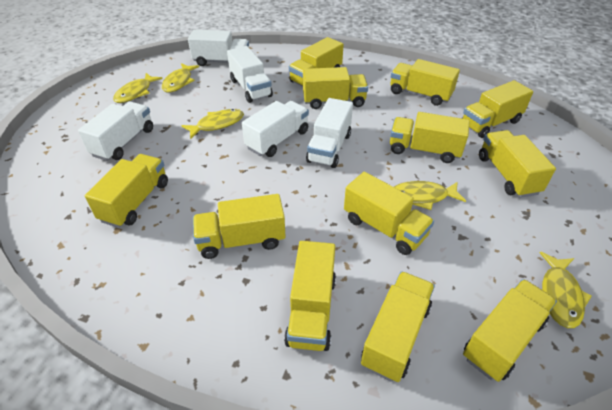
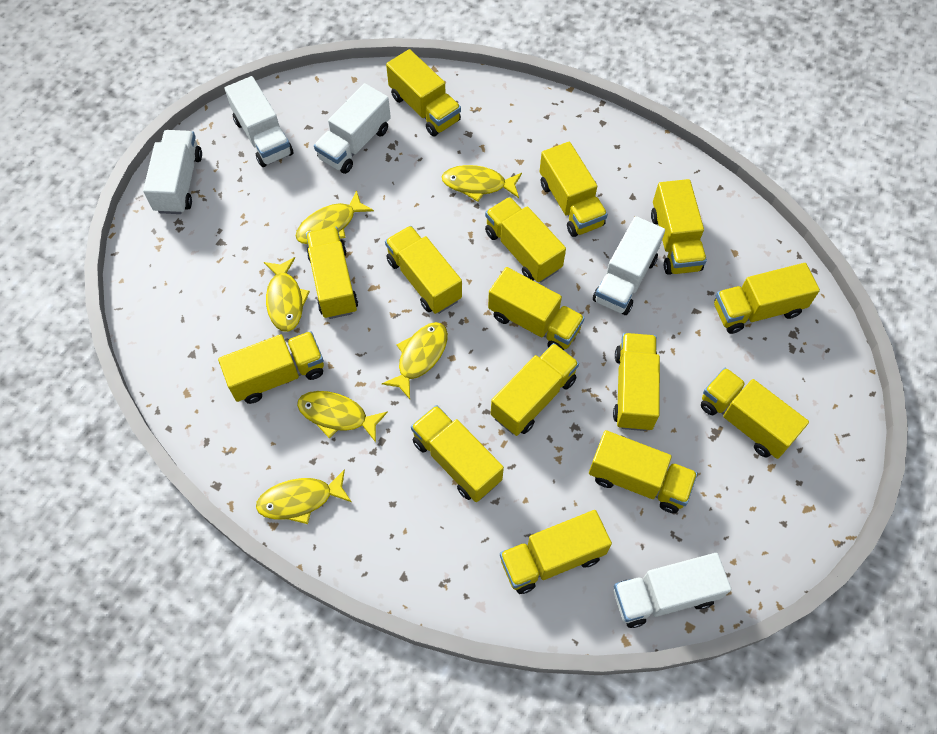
yellow fish: 5 -> 6
yellow truck: 12 -> 15

